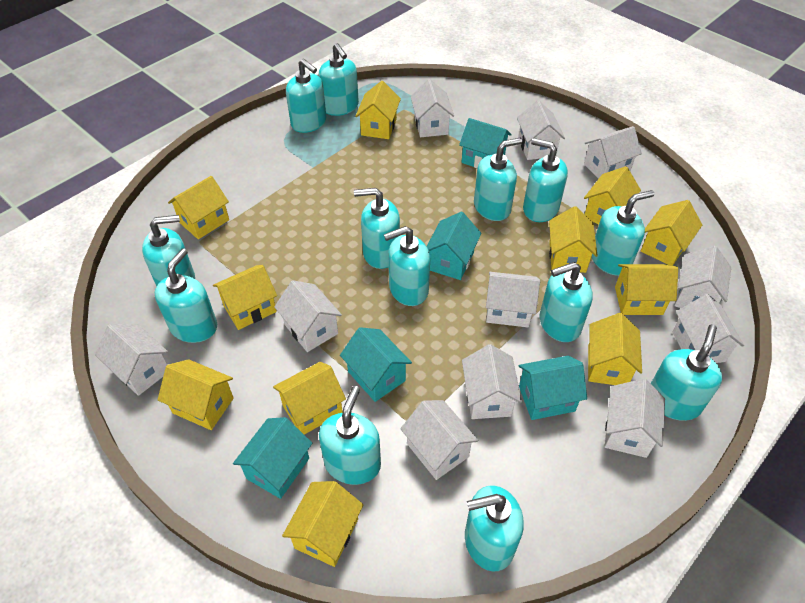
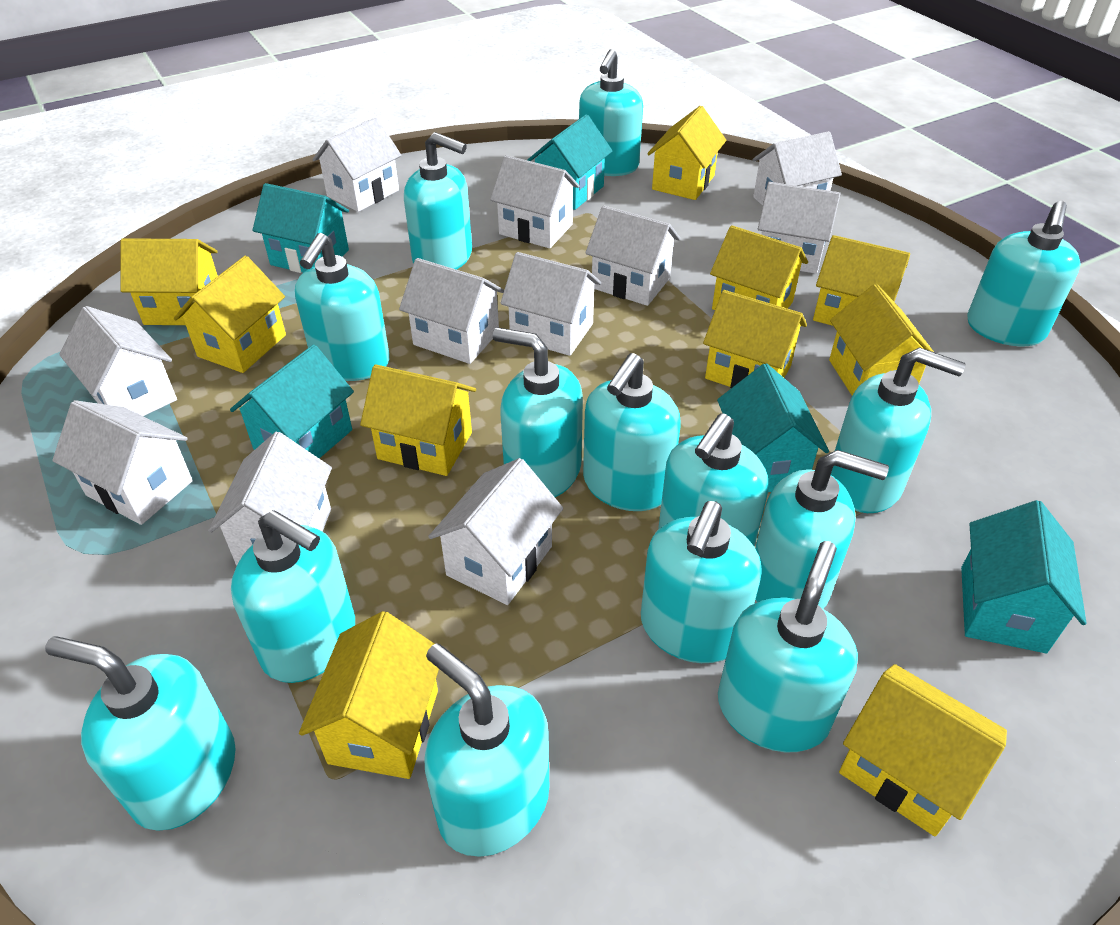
turquoise soap dispenser: 13 -> 14
yellow house: 11 -> 10

